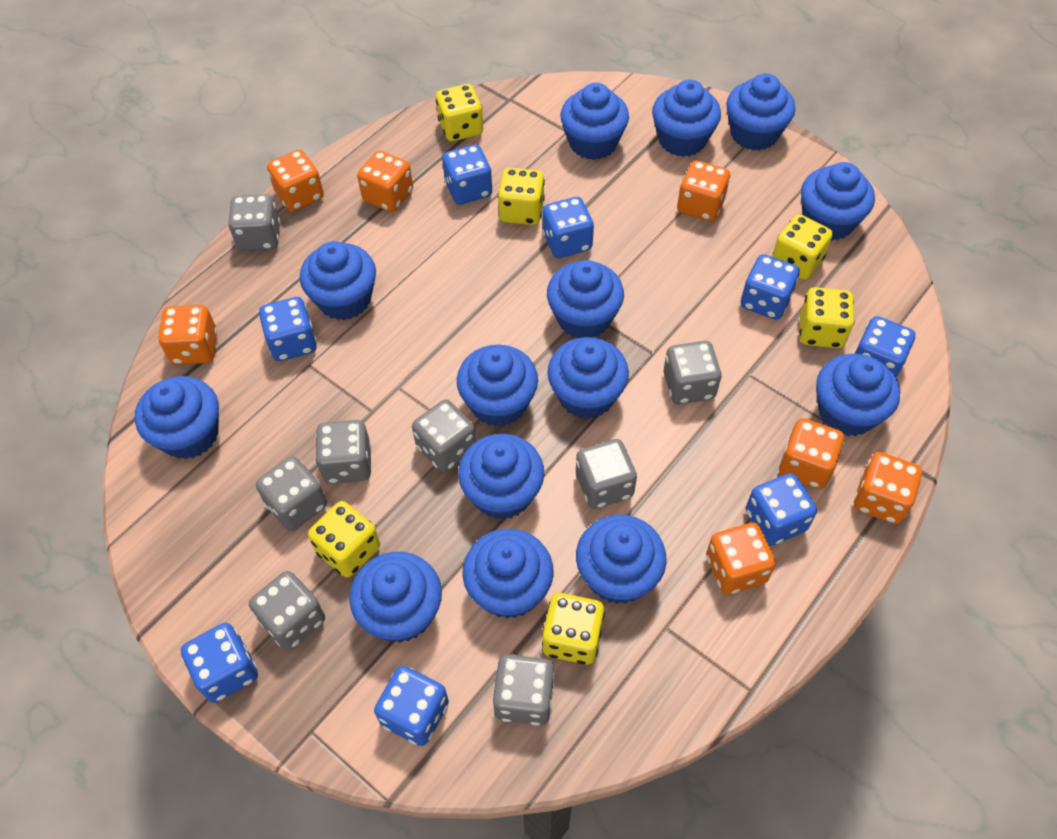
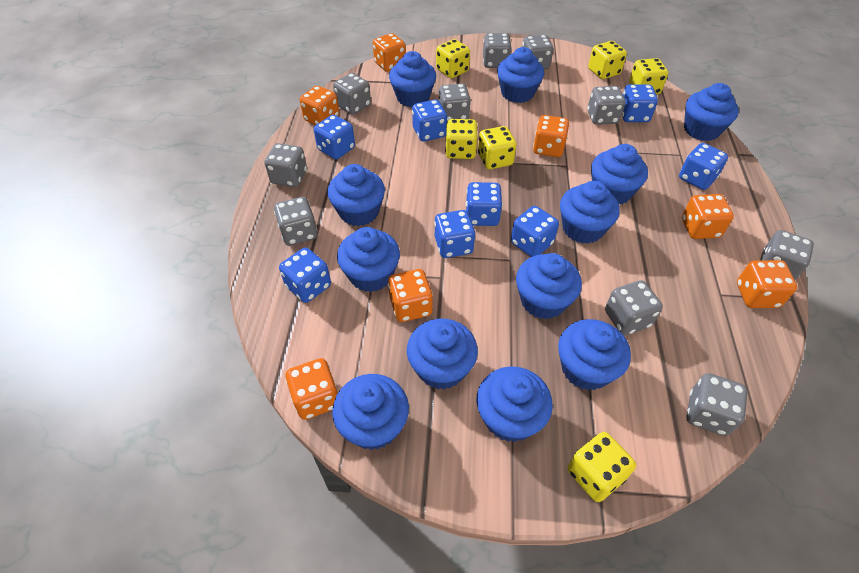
blue cupcake: 14 -> 12
grey dice: 8 -> 10

